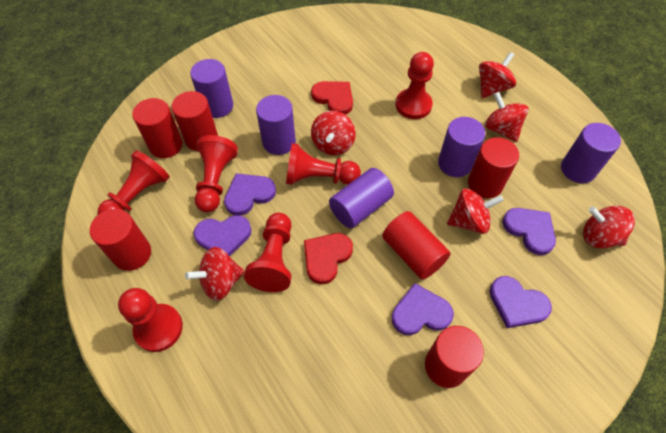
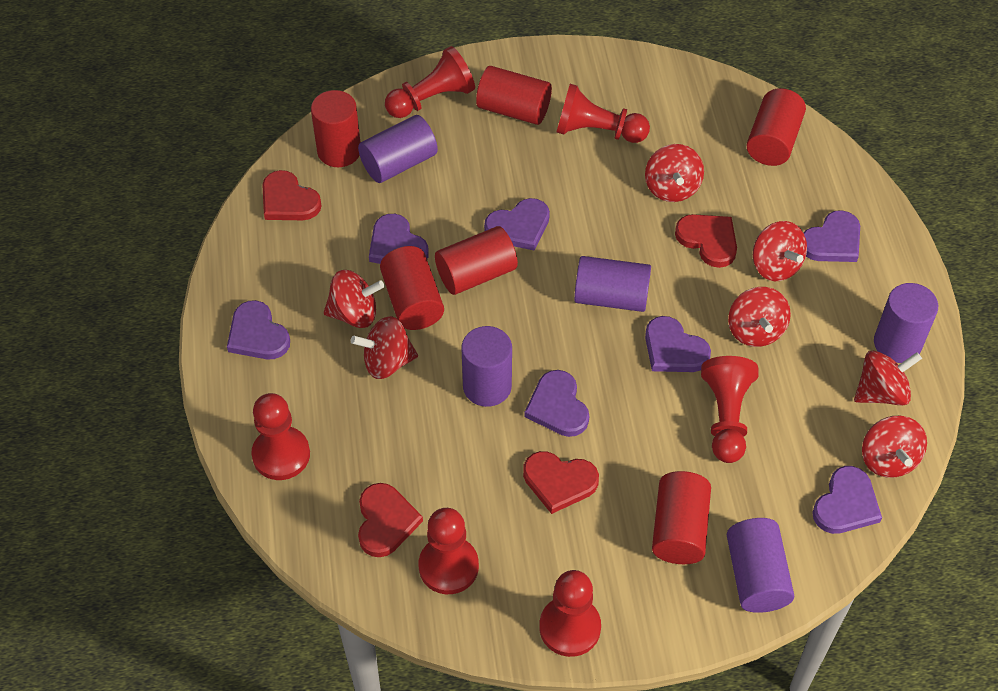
purple heart: 5 -> 7
red heart: 2 -> 4
red spinning top: 6 -> 7

